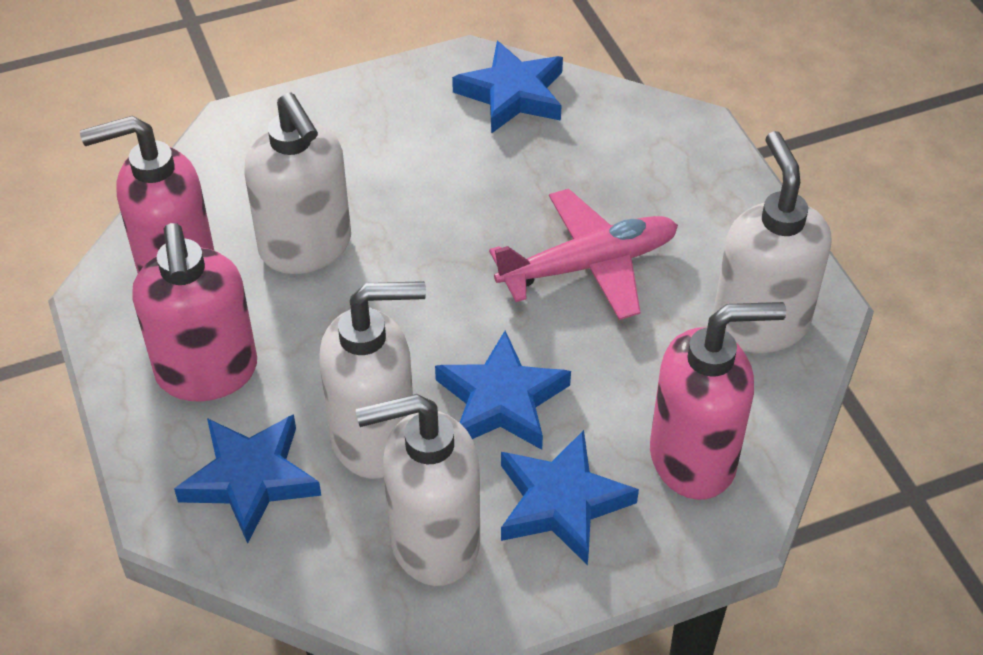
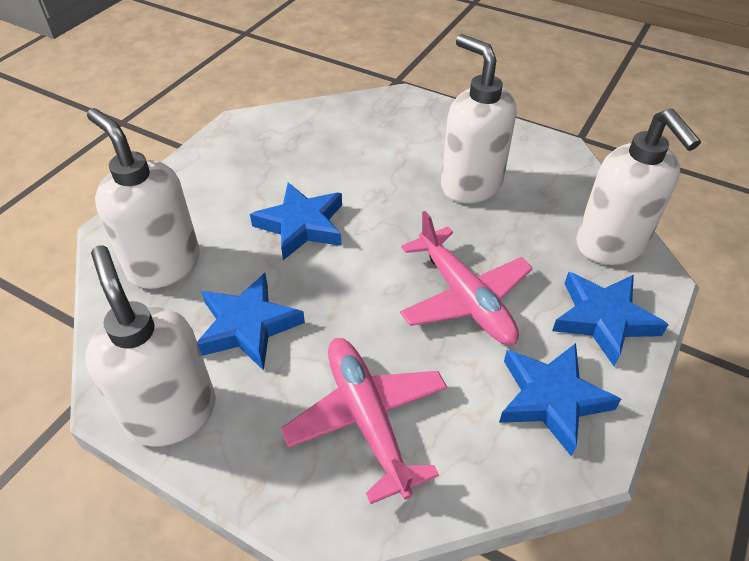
pink plane: 1 -> 2
pink soap dispenser: 3 -> 0

